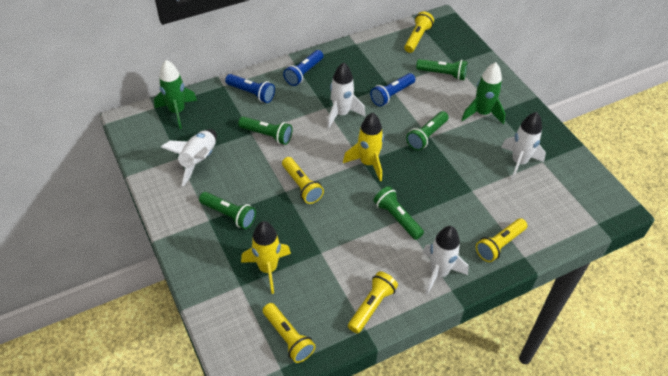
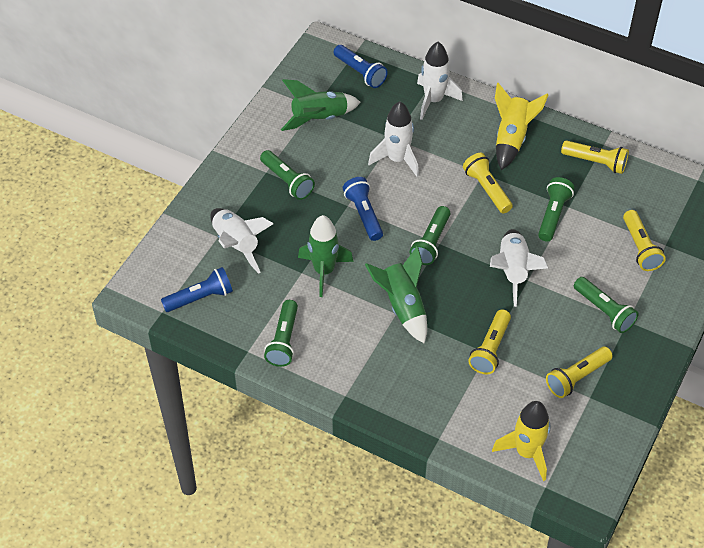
green rocket: 2 -> 3

